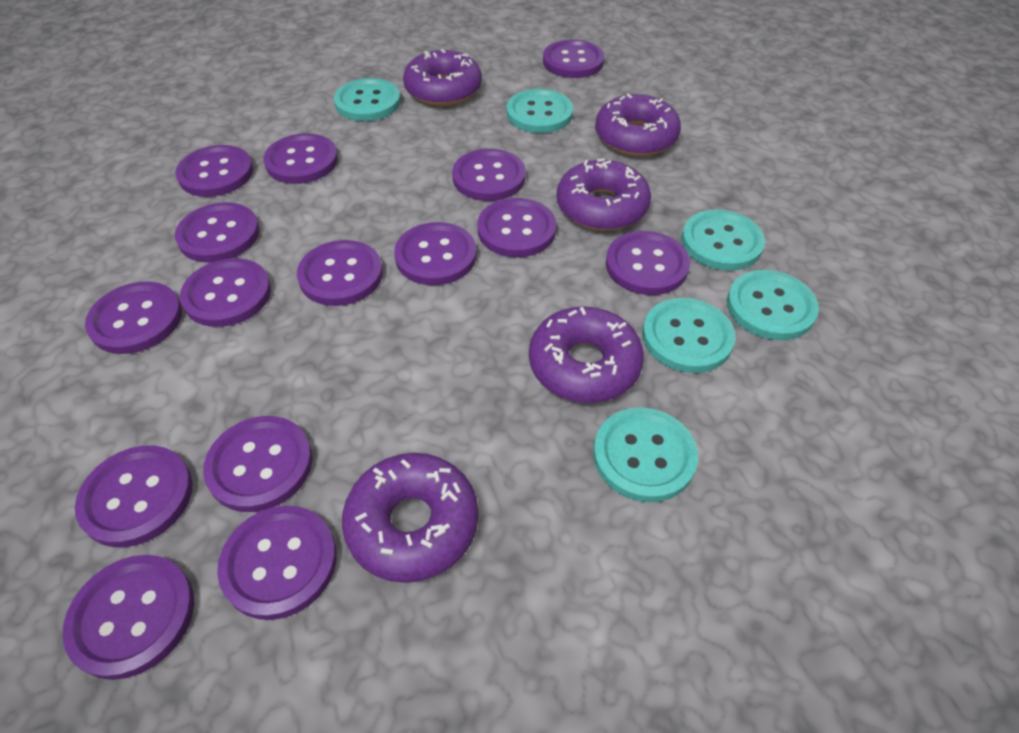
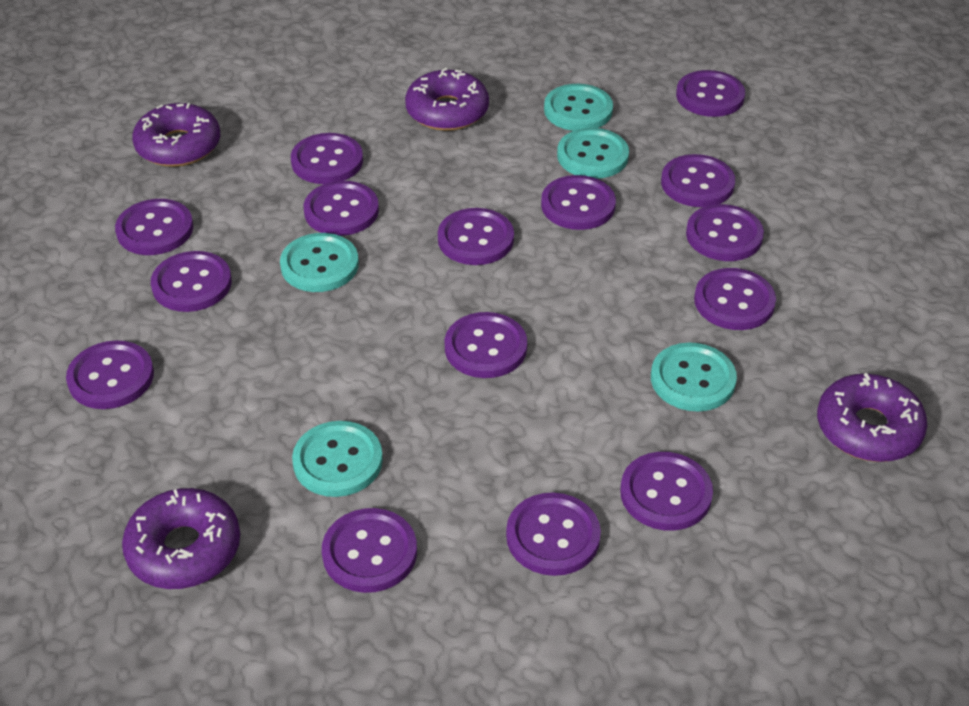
purple donut: 5 -> 4
turquoise button: 6 -> 5

